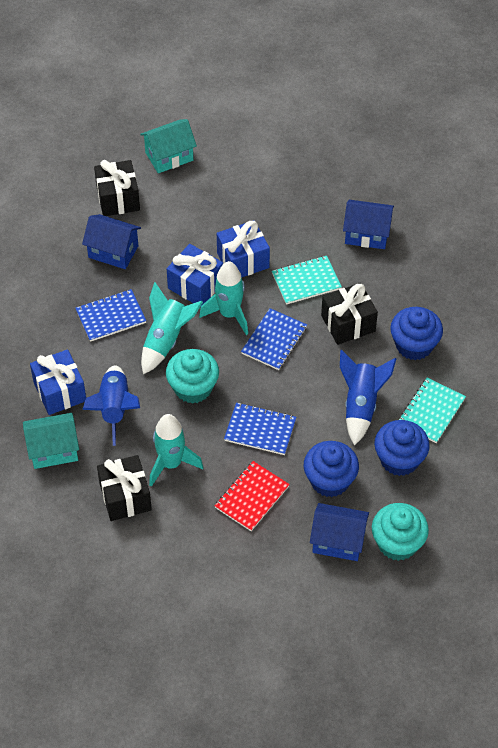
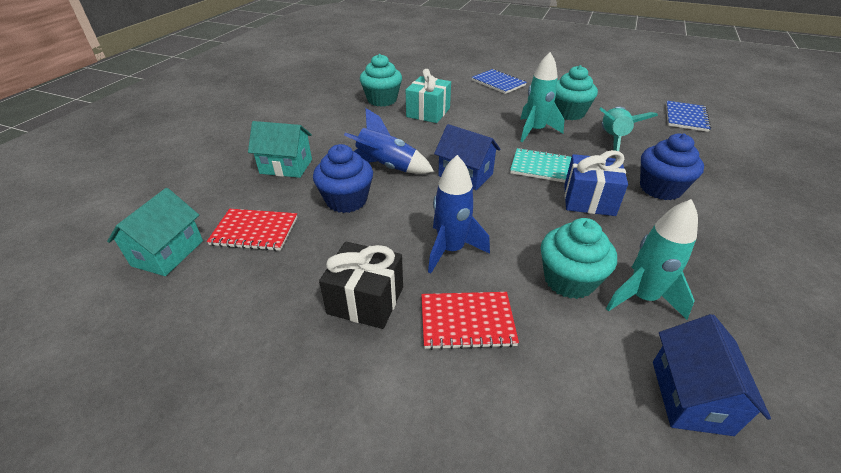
black gift: 3 -> 1
blue cupcake: 3 -> 2
blue gift: 3 -> 1
blue house: 3 -> 2
blue notebook: 3 -> 2
red notebook: 1 -> 2
turquoise cupcake: 2 -> 3
turquoise gift: 0 -> 1
turquoise notebook: 2 -> 1

